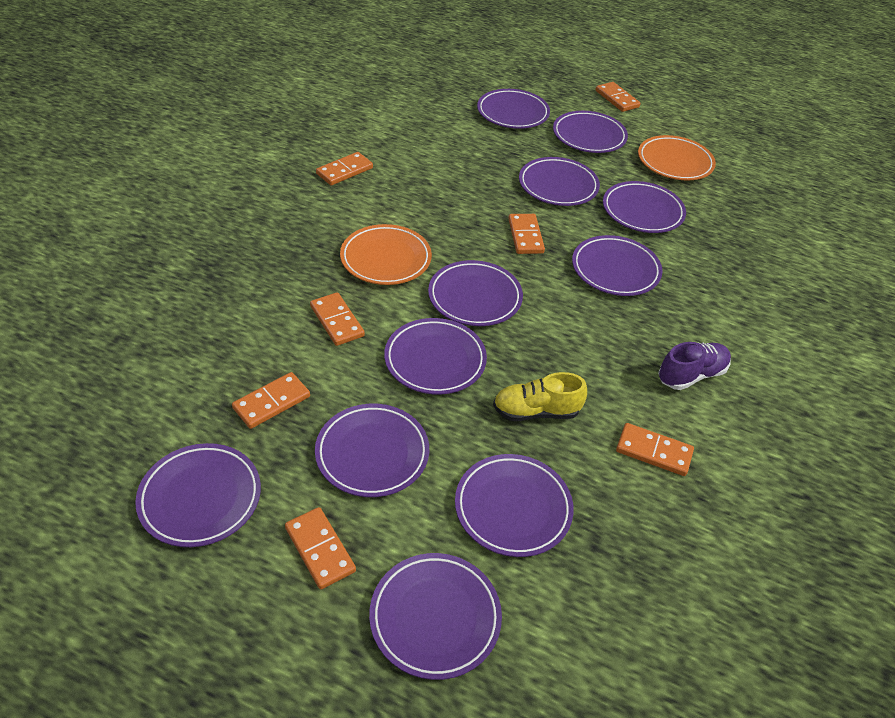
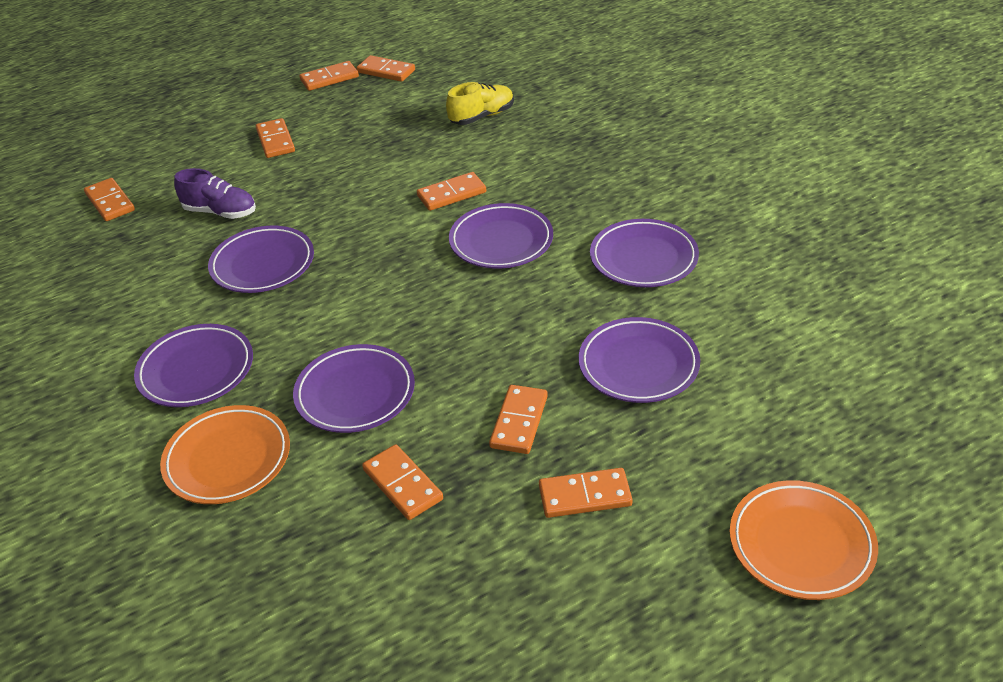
orange domino: 7 -> 8
purple plate: 11 -> 6

